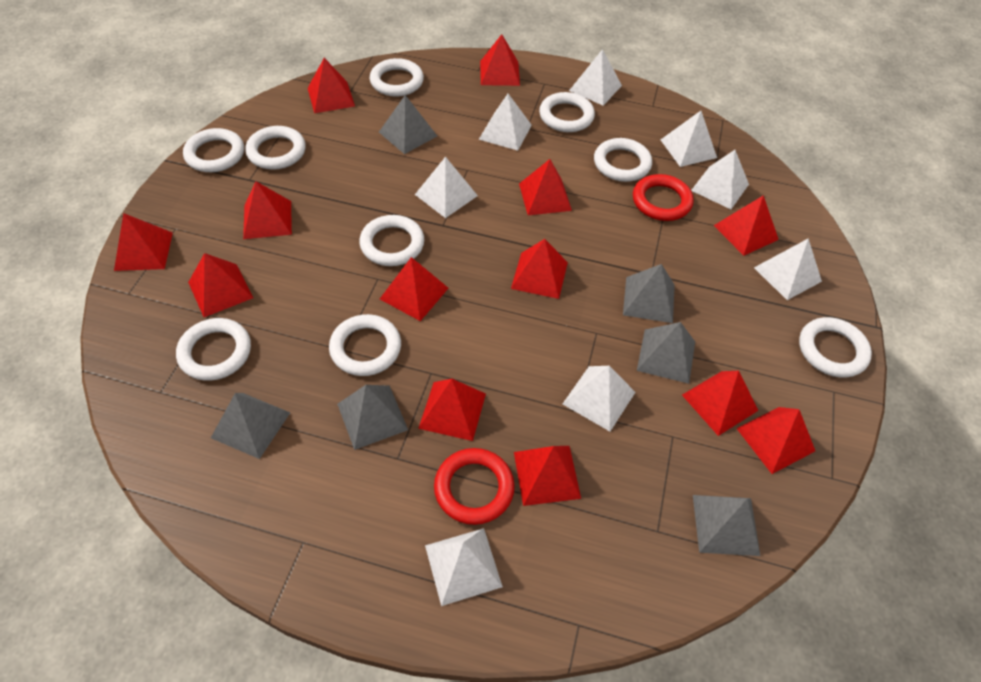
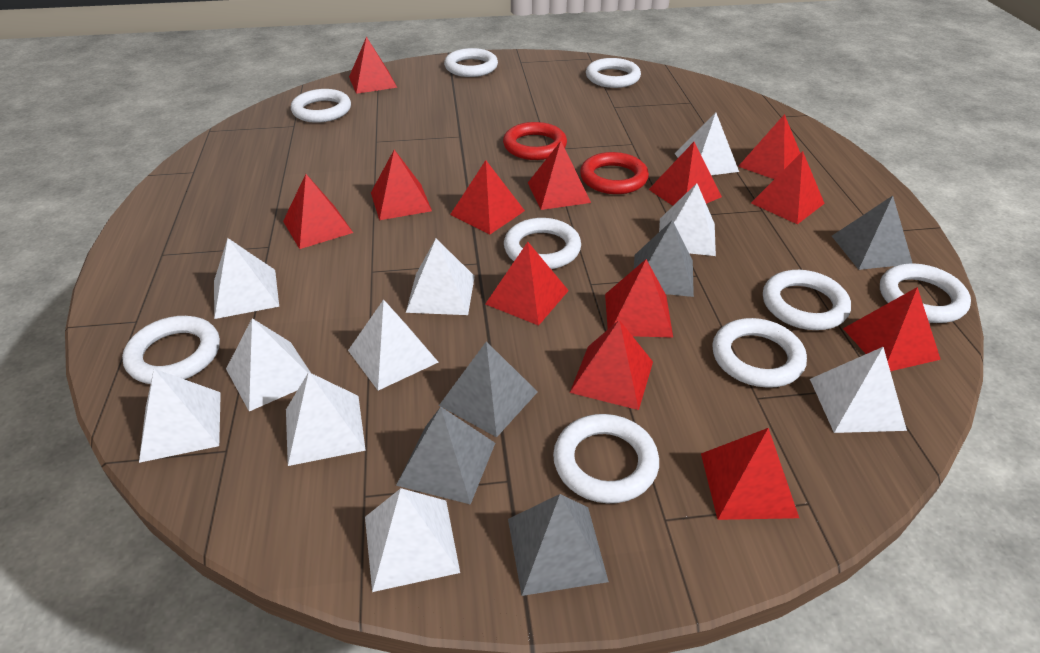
grey pyramid: 6 -> 5
white pyramid: 8 -> 10

